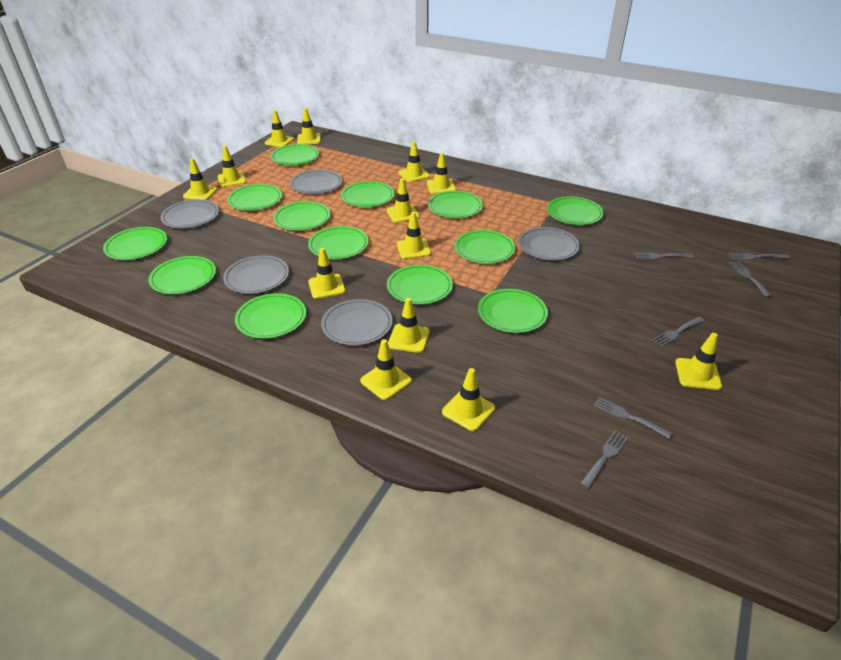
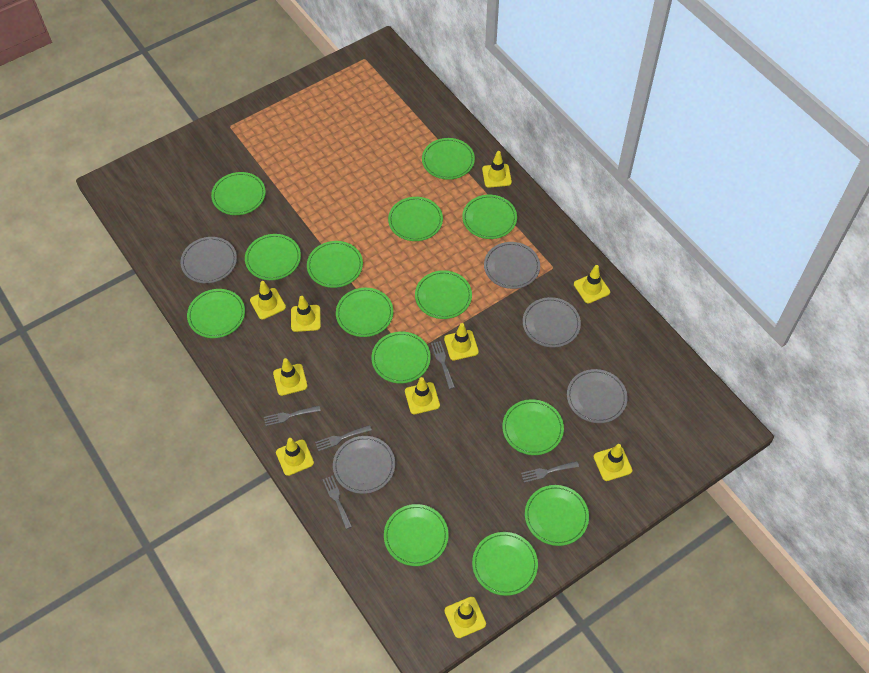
green plate: 13 -> 14
grey fork: 6 -> 5
yellow traffic cone: 13 -> 10

